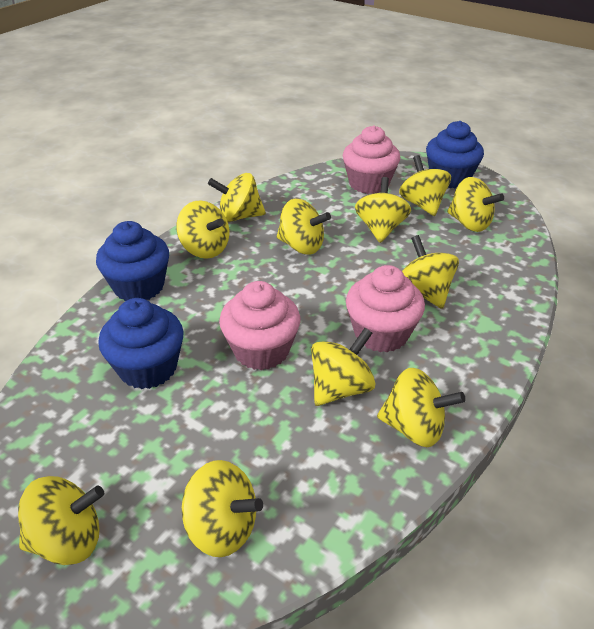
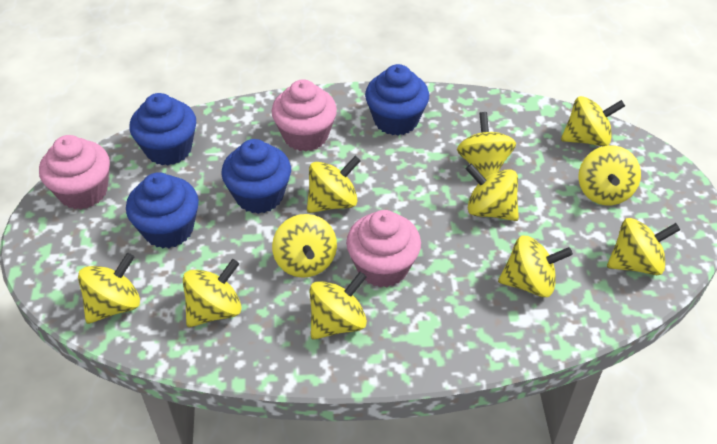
blue cupcake: 3 -> 4

